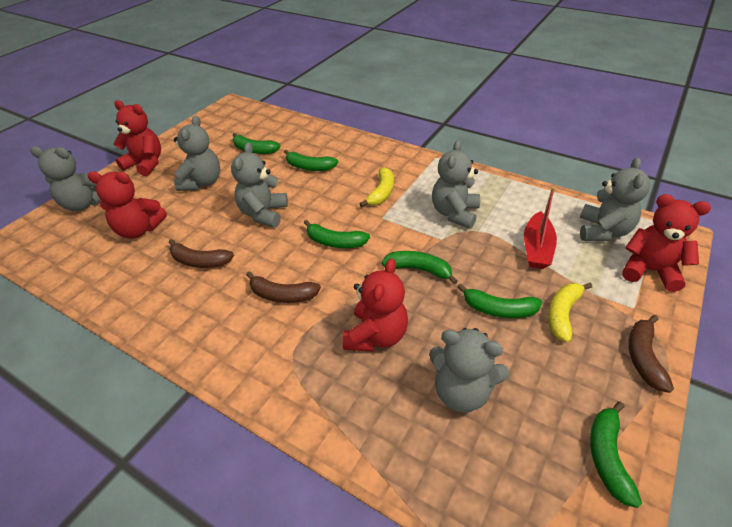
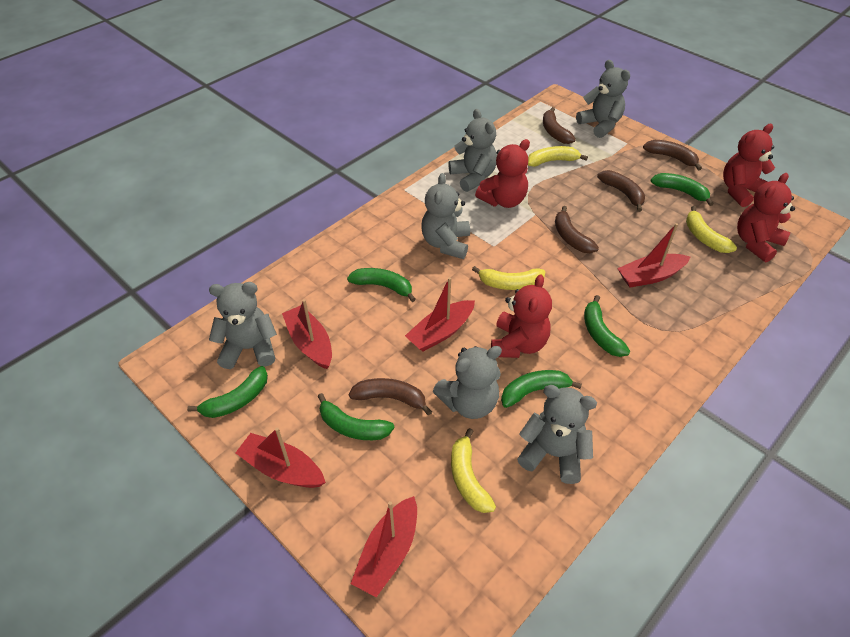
brown banana: 3 -> 5
red boat: 1 -> 5
yellow banana: 2 -> 4

